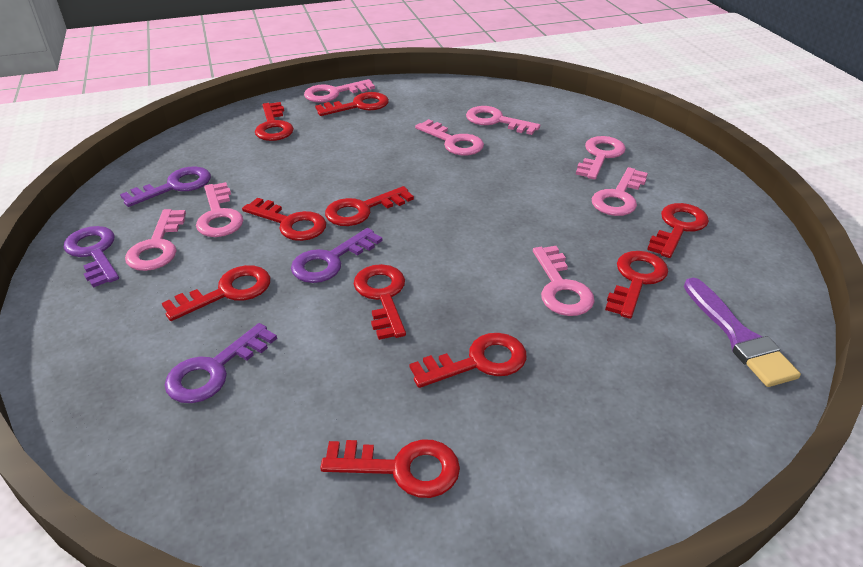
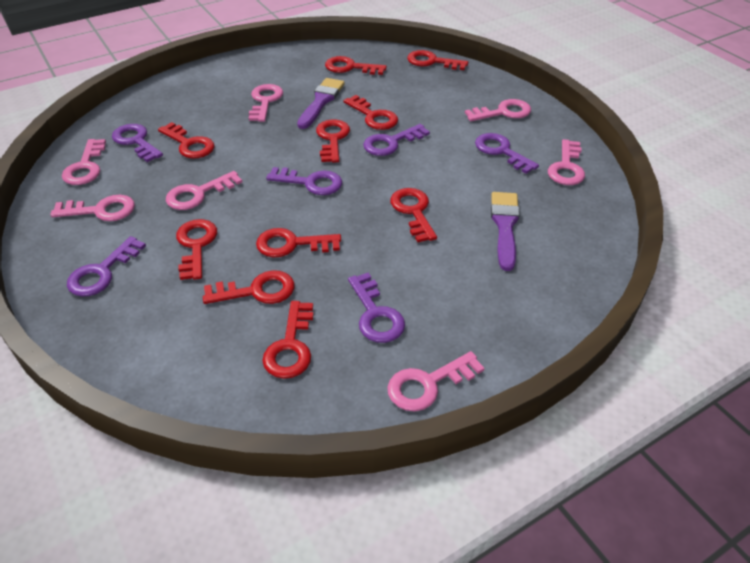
pink key: 8 -> 7
purple brush: 1 -> 2
purple key: 4 -> 6

